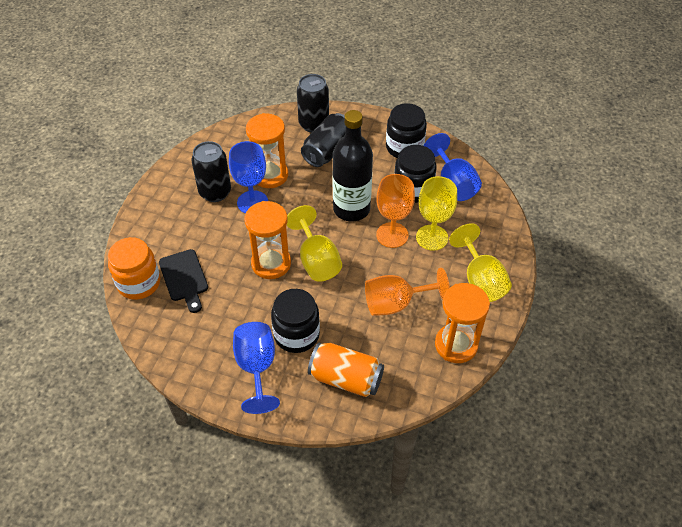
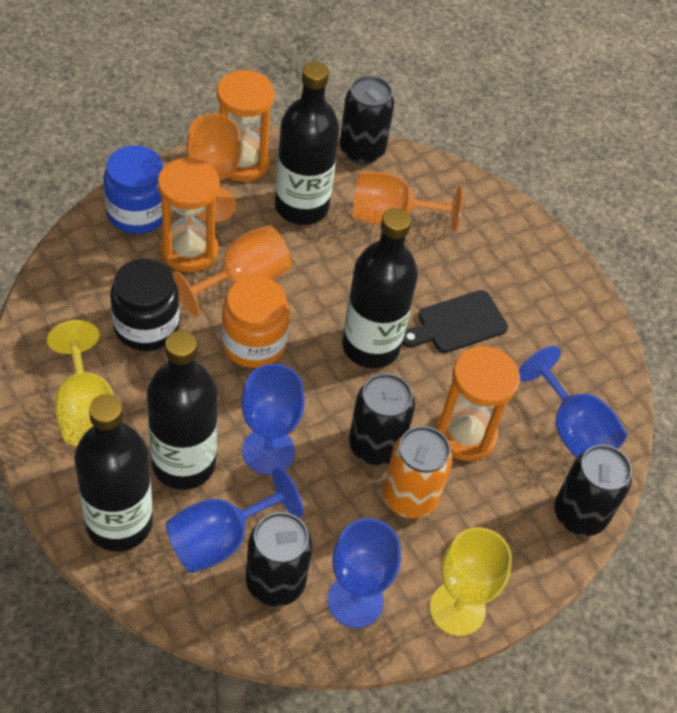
black bottle: 1 -> 4
black can: 3 -> 4
black jar: 3 -> 1
blue goblet: 3 -> 4
blue jar: 0 -> 1
orange goblet: 2 -> 3
yellow goblet: 3 -> 2

